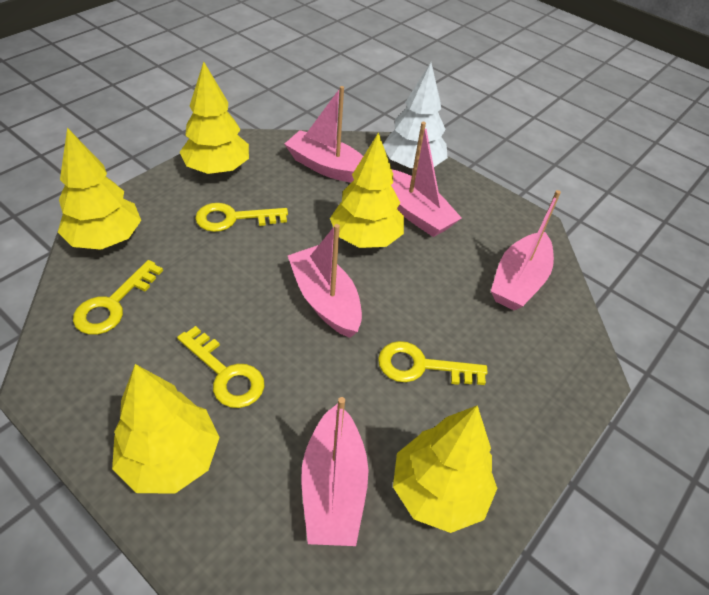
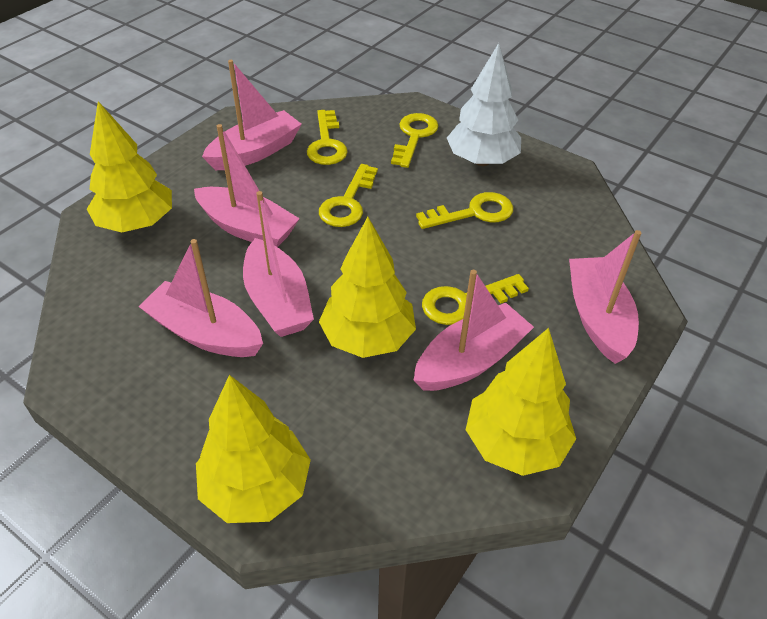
pink boat: 5 -> 6
yellow key: 4 -> 5
yellow tree: 5 -> 4

